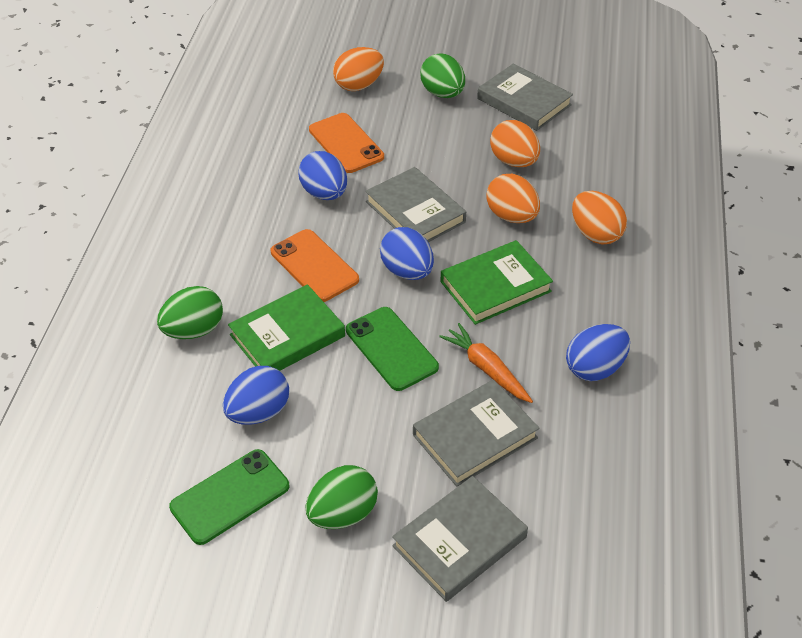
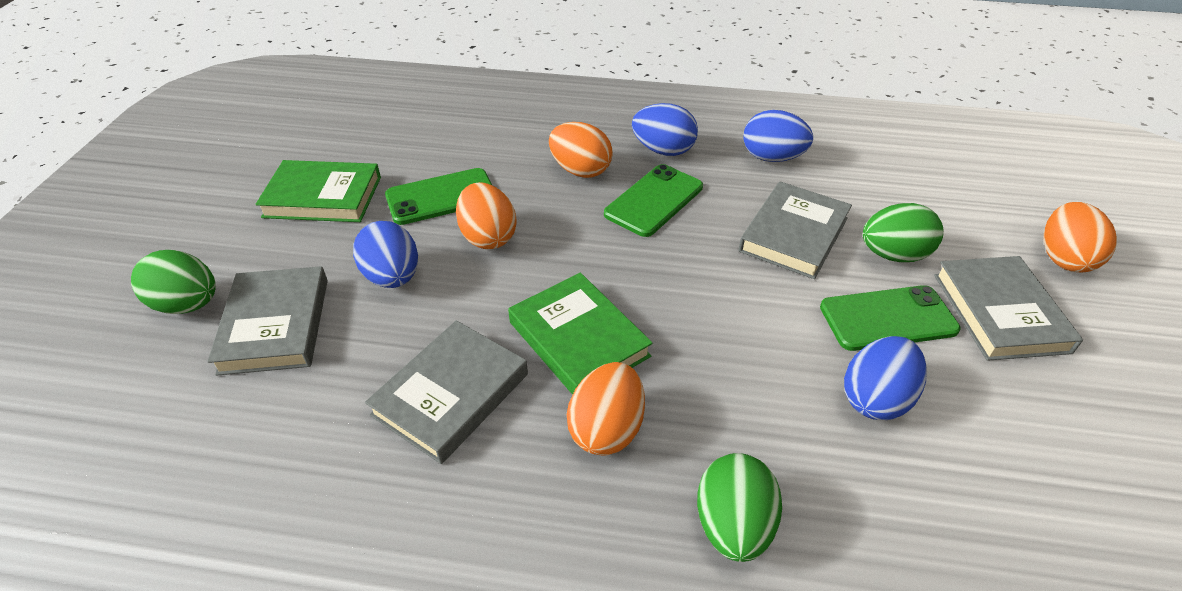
green phone: 2 -> 3
orange carrot: 1 -> 0
orange phone: 2 -> 0

